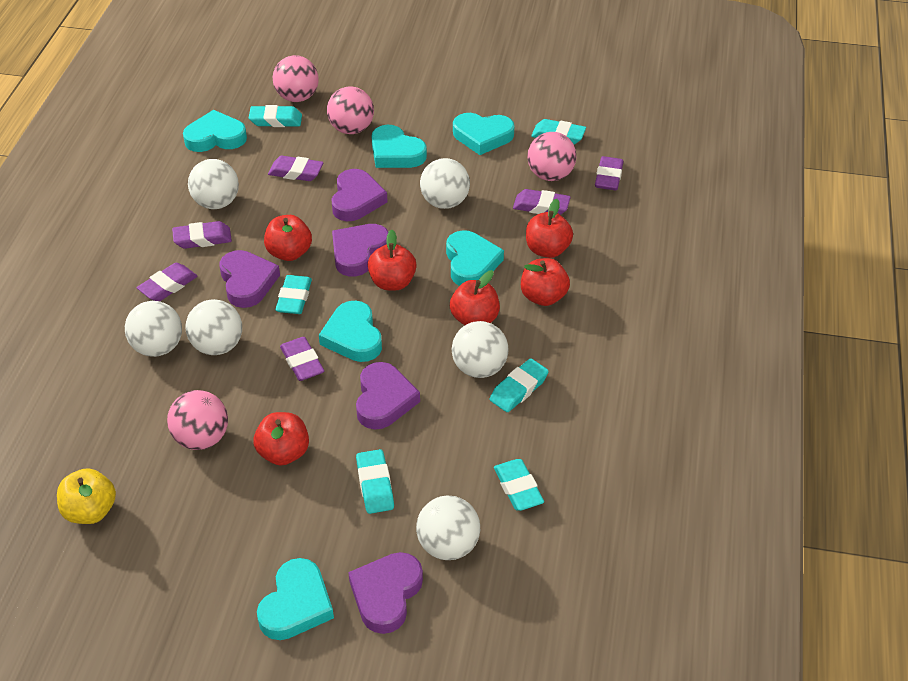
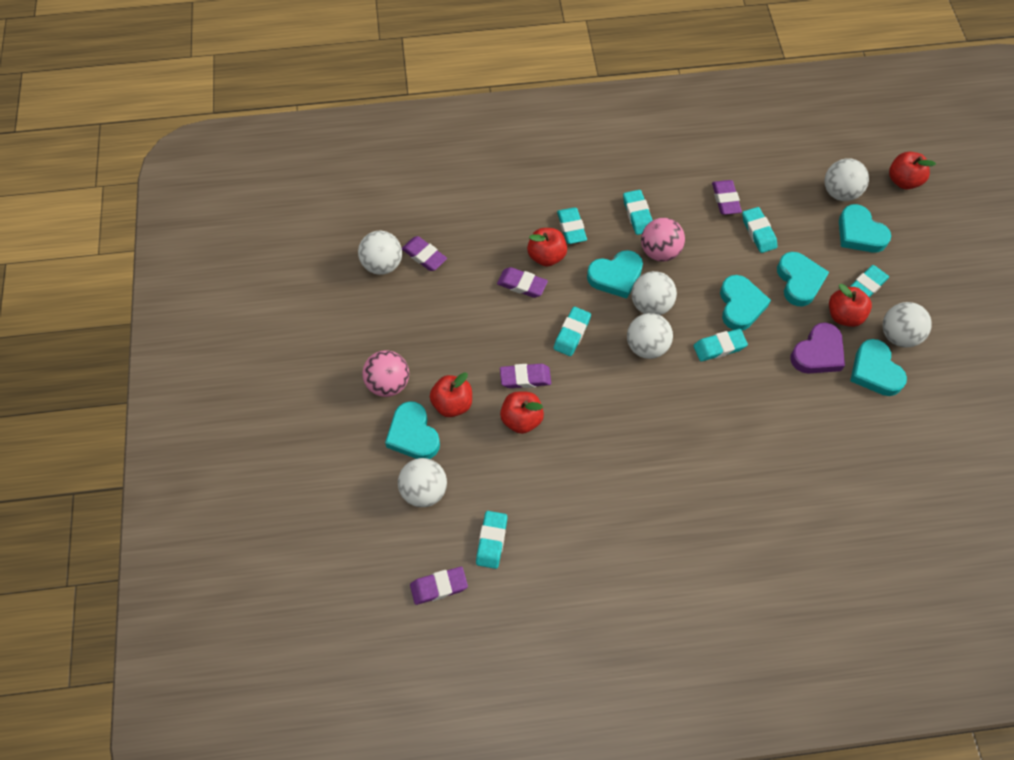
pink ball: 4 -> 2
purple eraser: 6 -> 5
purple heart: 5 -> 1
red apple: 6 -> 5
turquoise eraser: 6 -> 7
yellow apple: 1 -> 0

